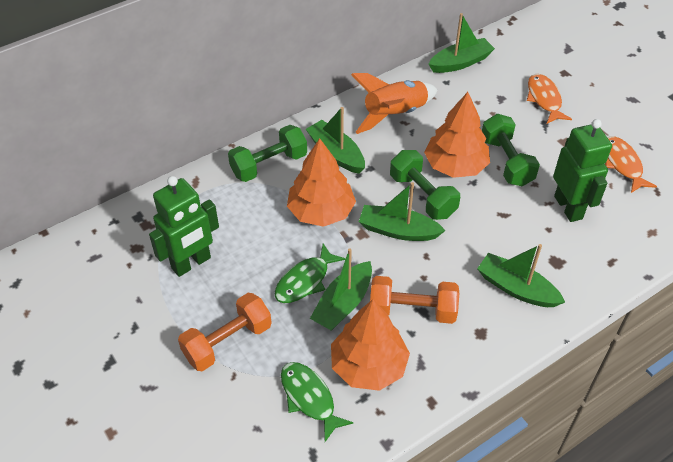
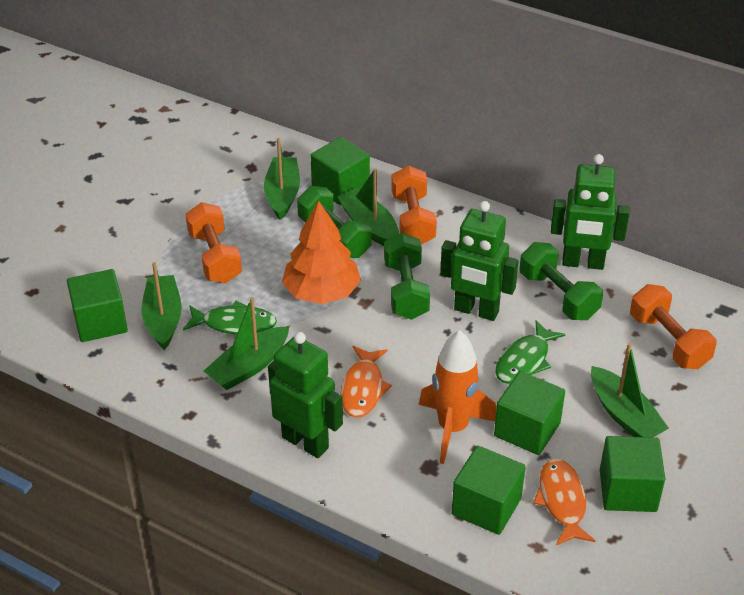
green cube: 0 -> 5
green robot: 2 -> 3
orange dumbbell: 2 -> 3
orange tree: 3 -> 1

